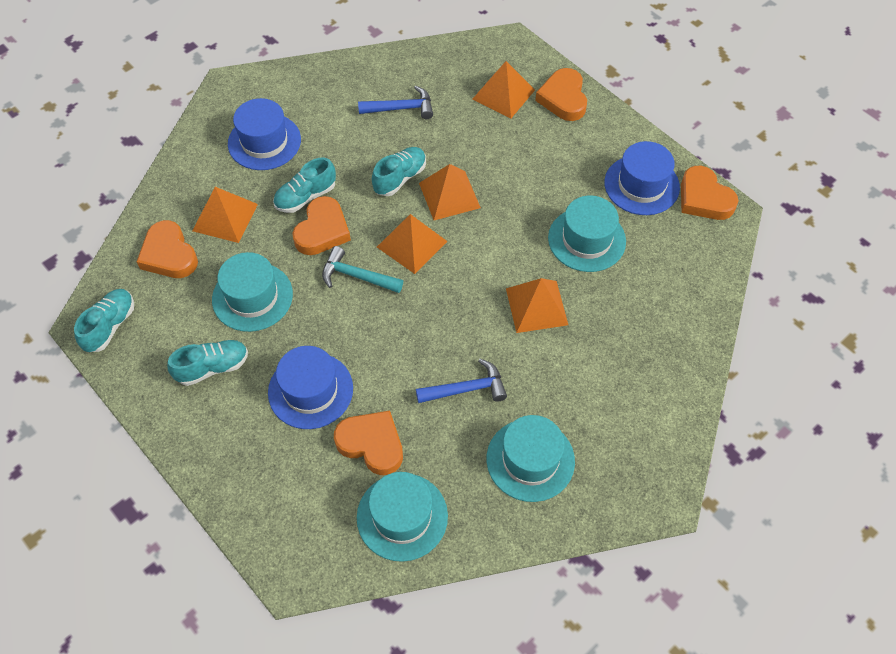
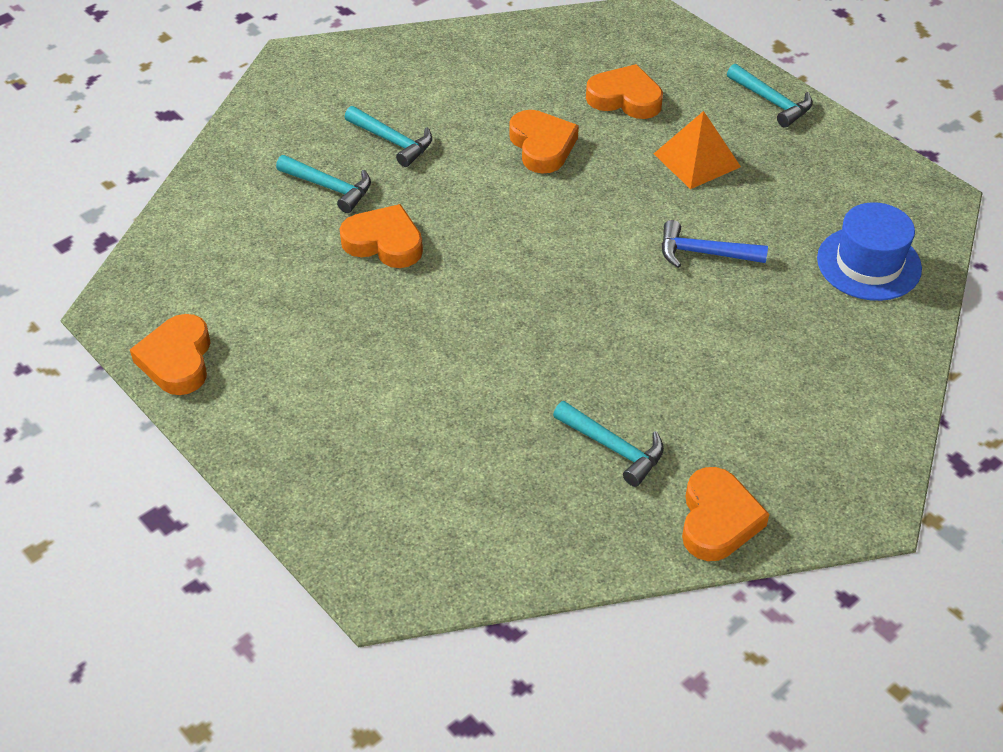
blue hammer: 2 -> 1
blue hat: 3 -> 1
orange pyramid: 5 -> 1
turquoise hammer: 1 -> 4
turquoise hat: 4 -> 0
turquoise shoe: 4 -> 0

